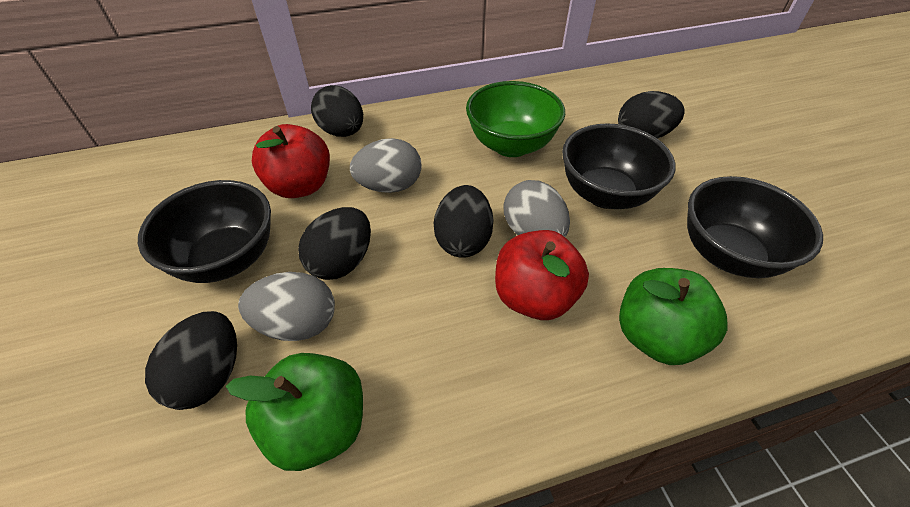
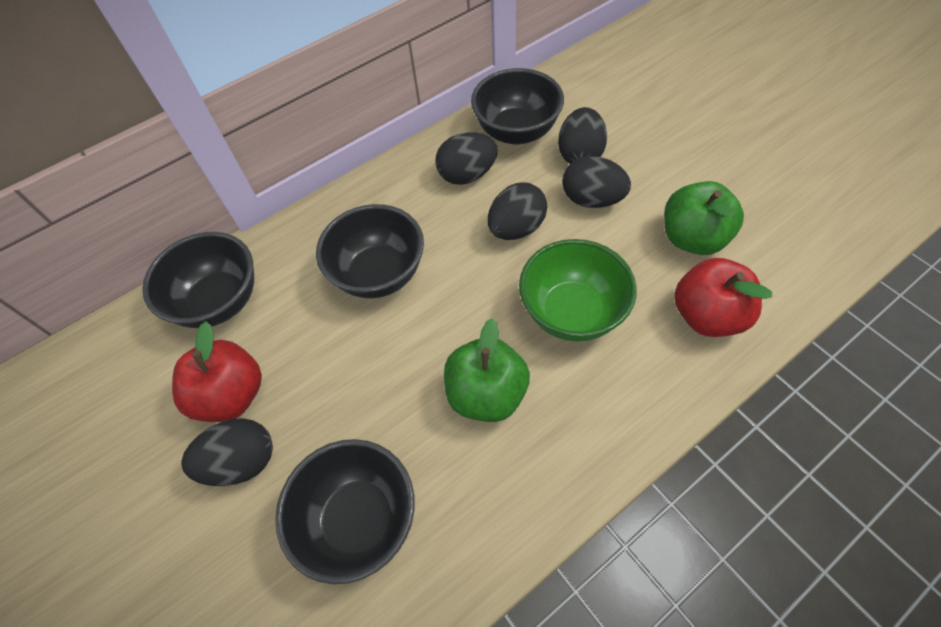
black bowl: 3 -> 4
grey egg: 3 -> 0

